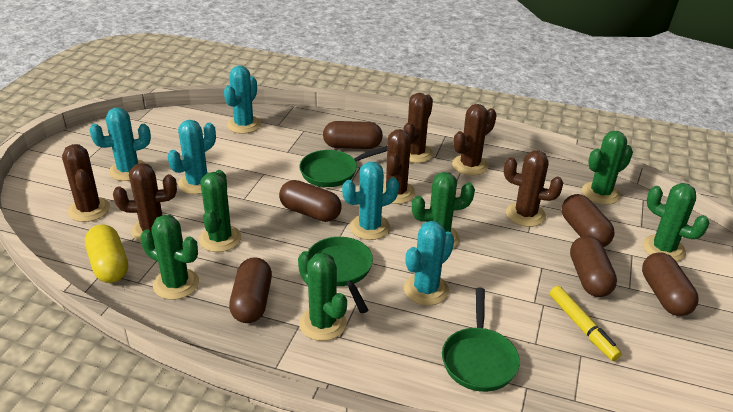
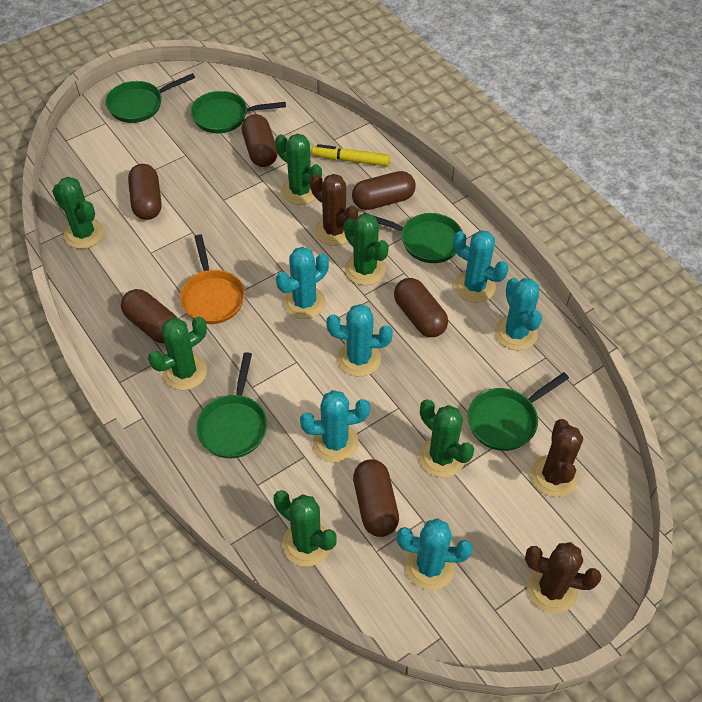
brown cactus: 6 -> 3
green pan: 3 -> 5
orange pan: 0 -> 1
turquoise cactus: 5 -> 6
yellow capsule: 1 -> 0

